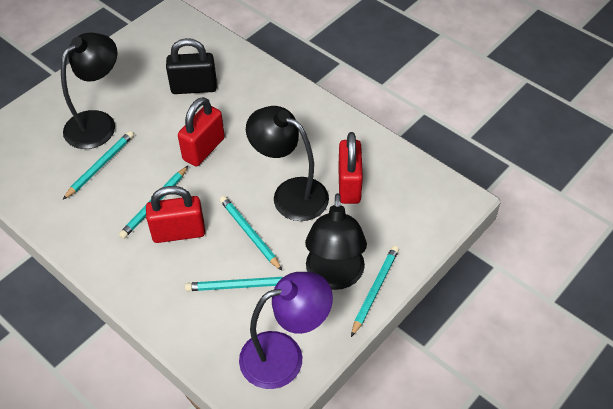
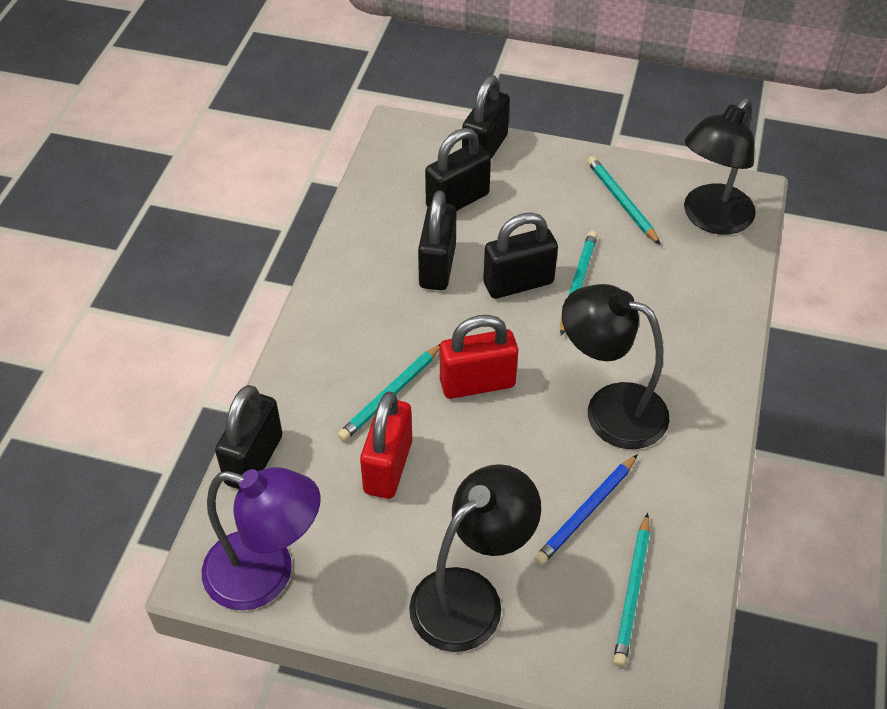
black padlock: 1 -> 5
blue pencil: 0 -> 1
red padlock: 3 -> 2
turquoise pencil: 5 -> 4

